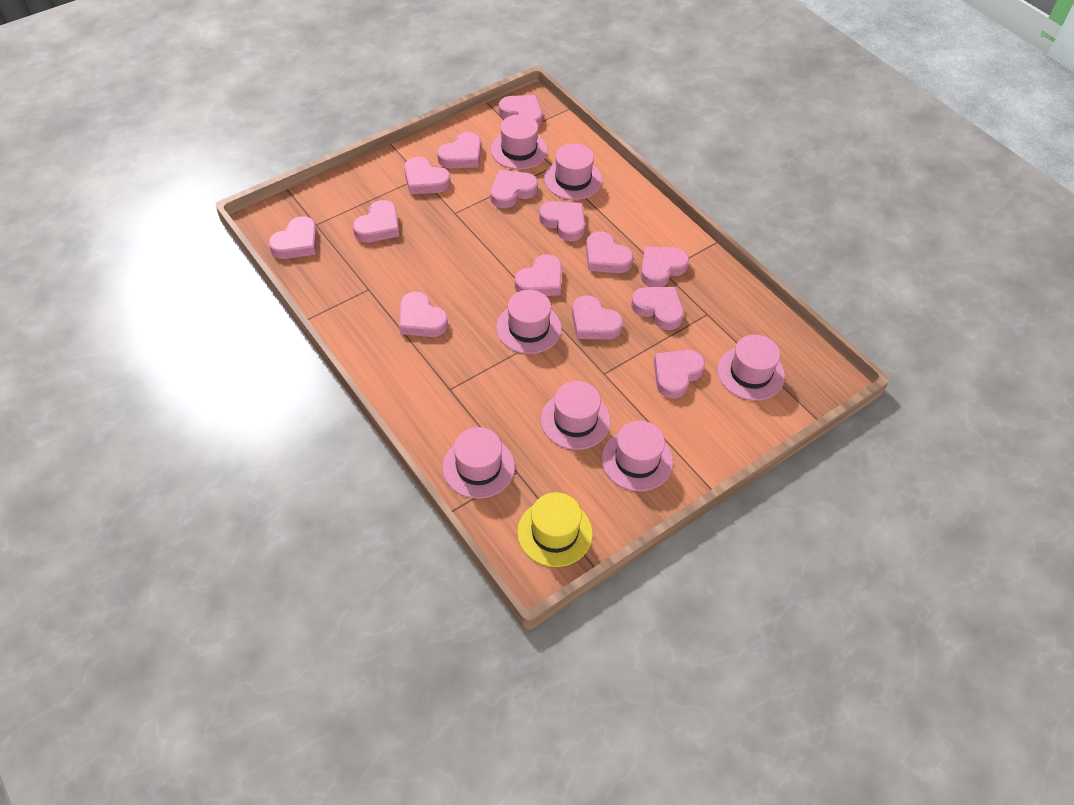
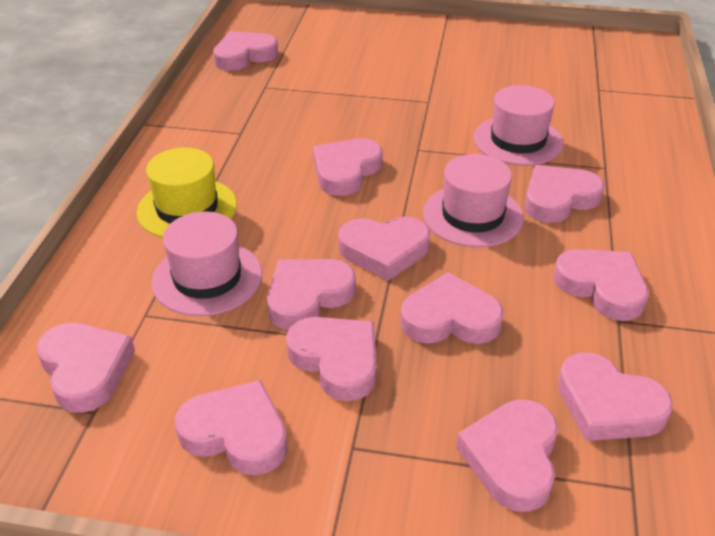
pink hat: 7 -> 3
pink heart: 14 -> 12

